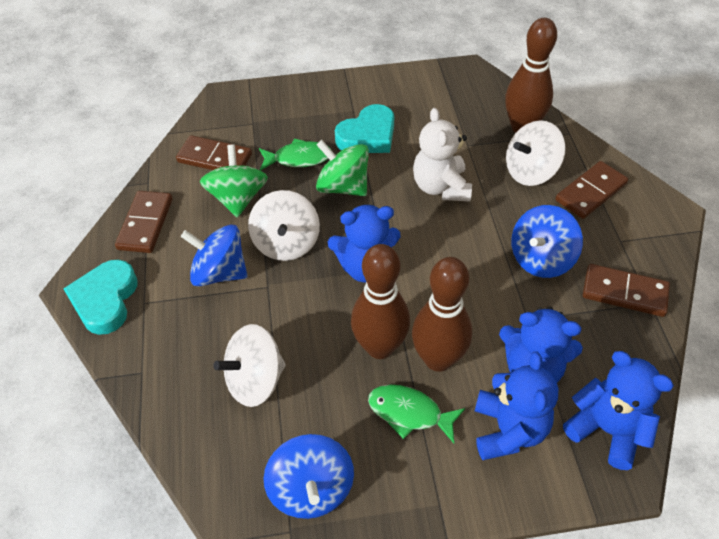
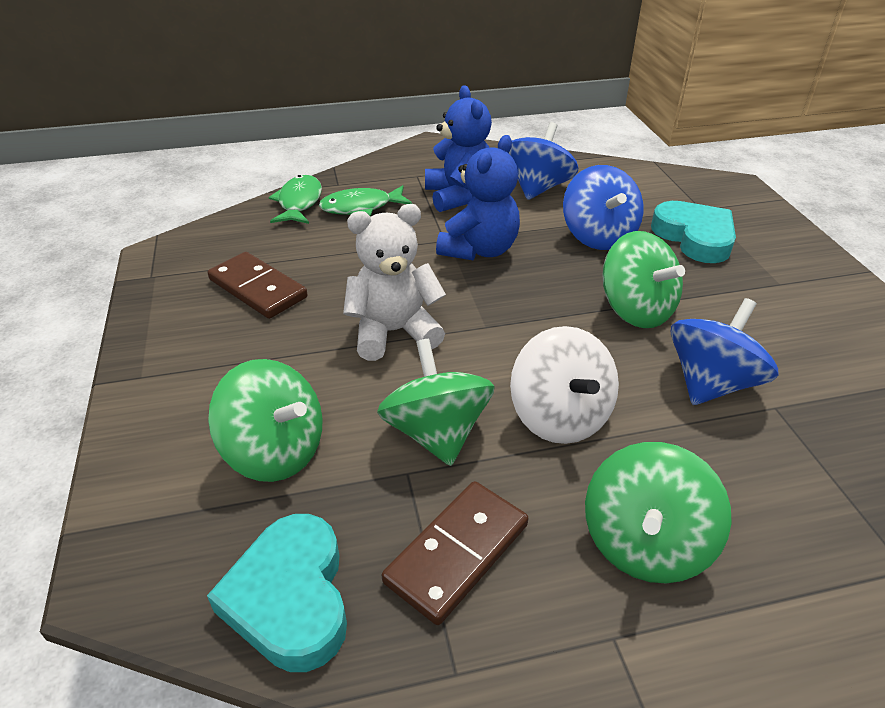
blue teddy bear: 4 -> 2
brown bowling pin: 3 -> 0
brown domino: 4 -> 2
green spinning top: 2 -> 4
white spinning top: 3 -> 1

